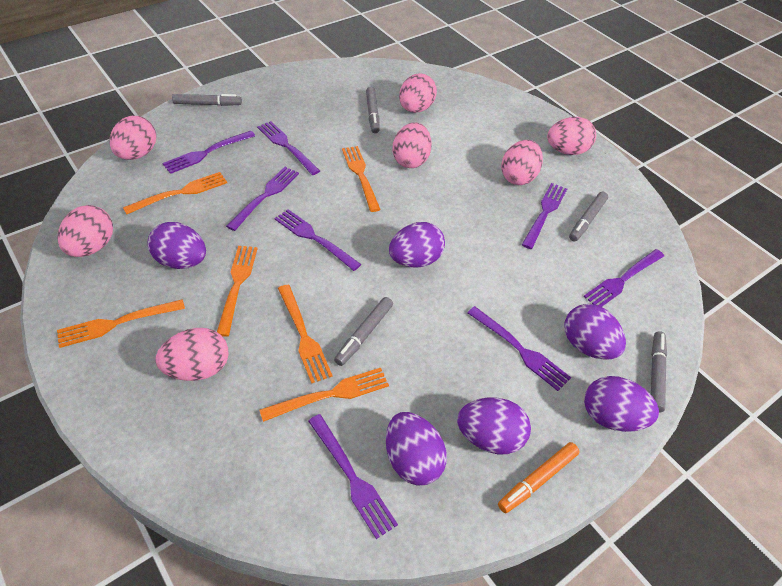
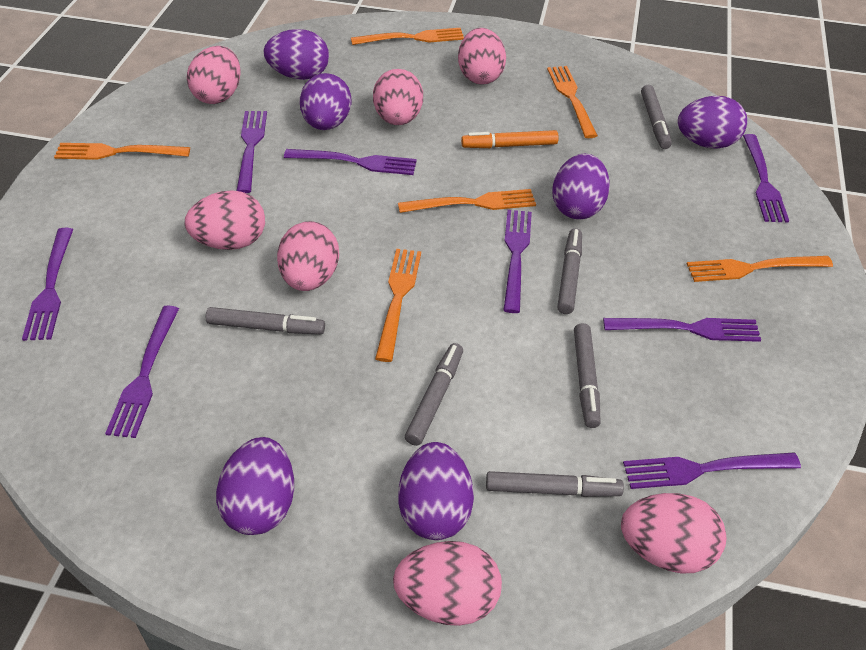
grey marker: 5 -> 6

